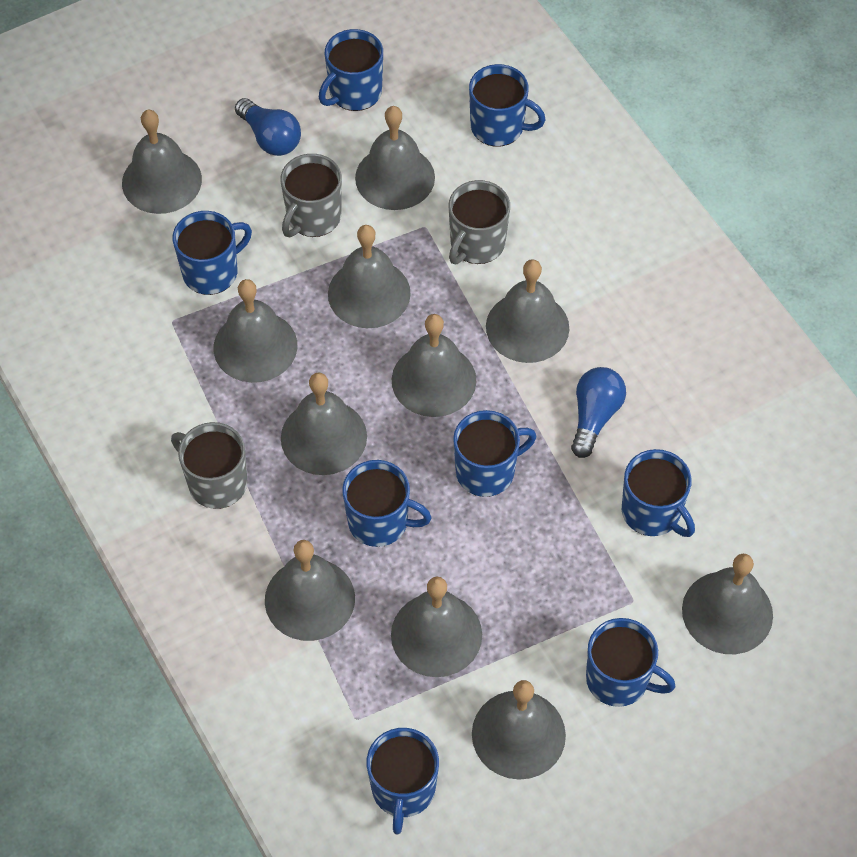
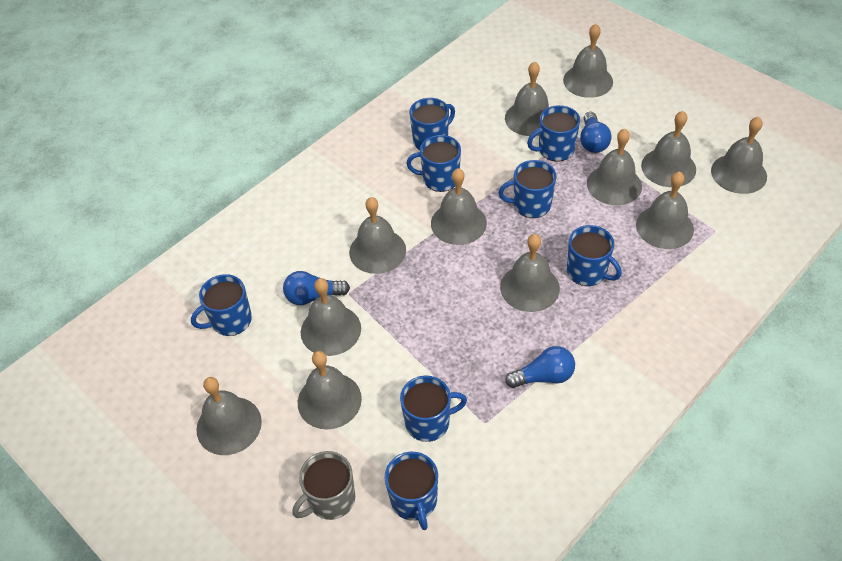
blue light bulb: 2 -> 3
grey bell: 11 -> 12
grey mug: 3 -> 1

